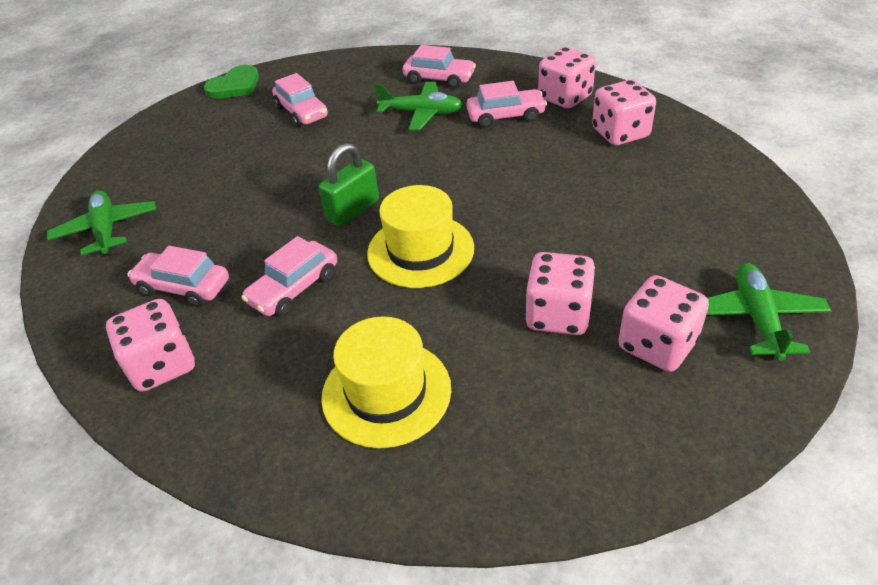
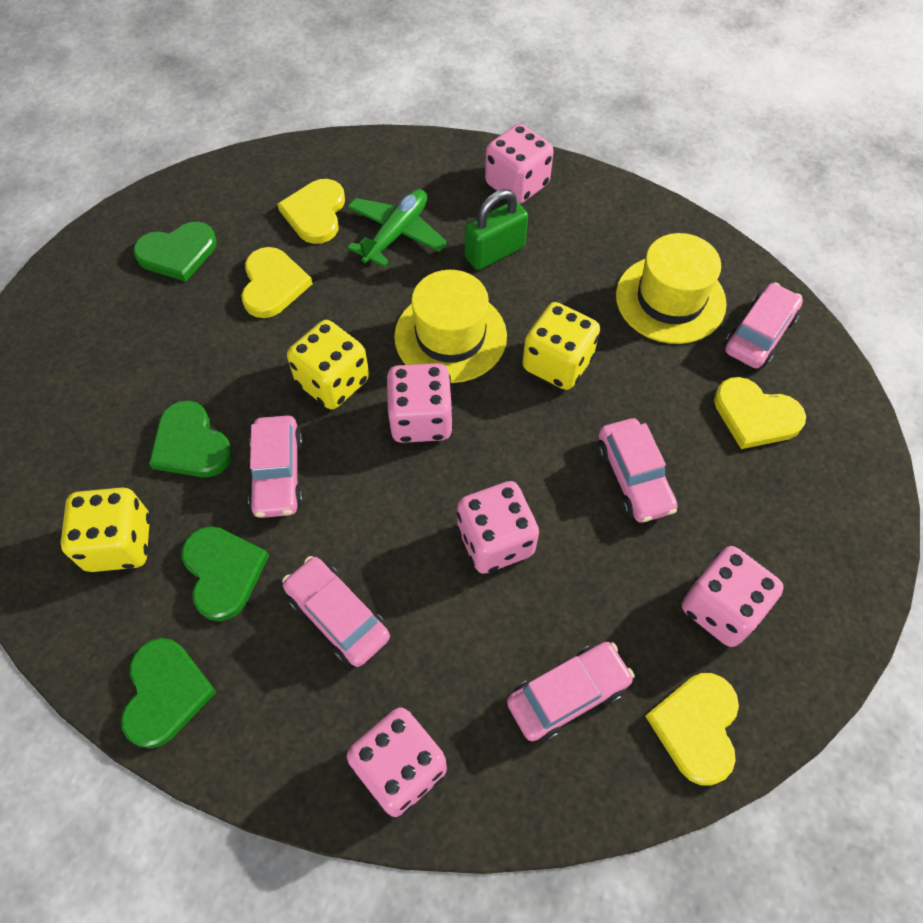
green heart: 1 -> 4
green plane: 3 -> 1
yellow dice: 0 -> 3
yellow heart: 0 -> 4

